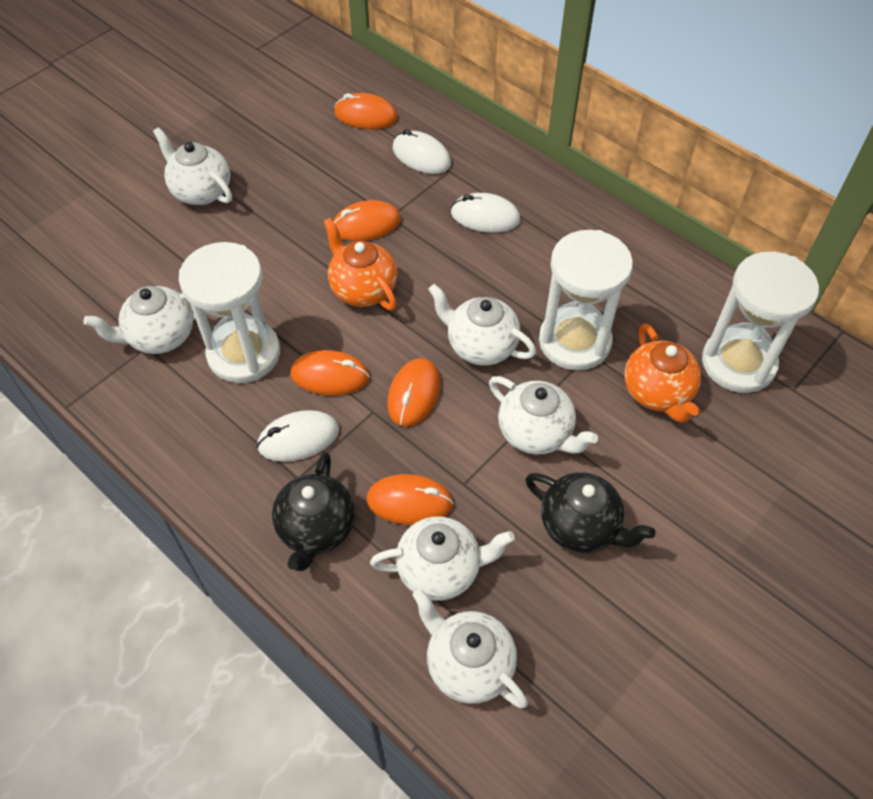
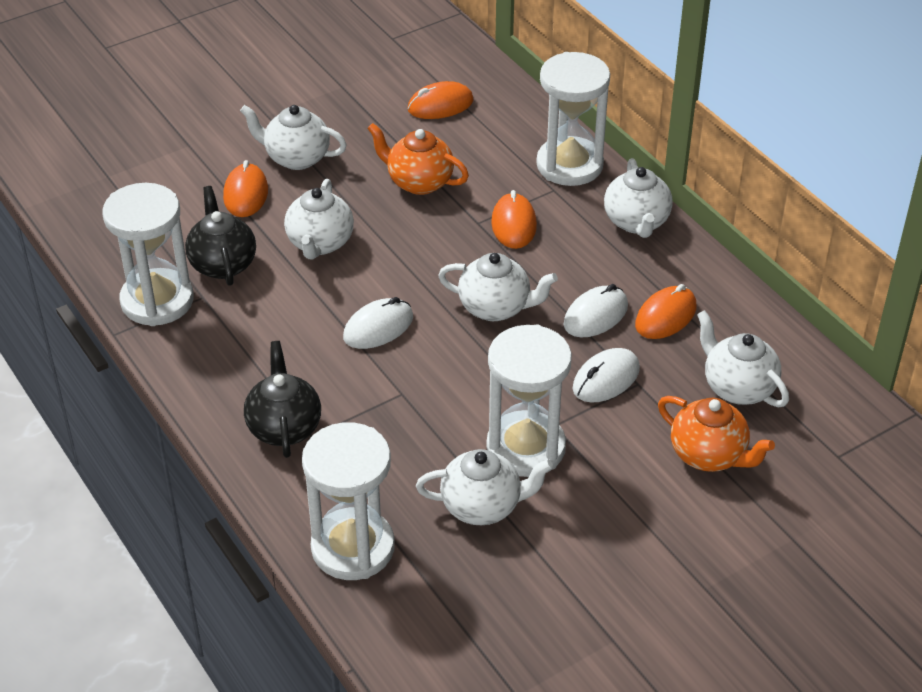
orange mouse: 5 -> 4
white hourglass: 3 -> 4

